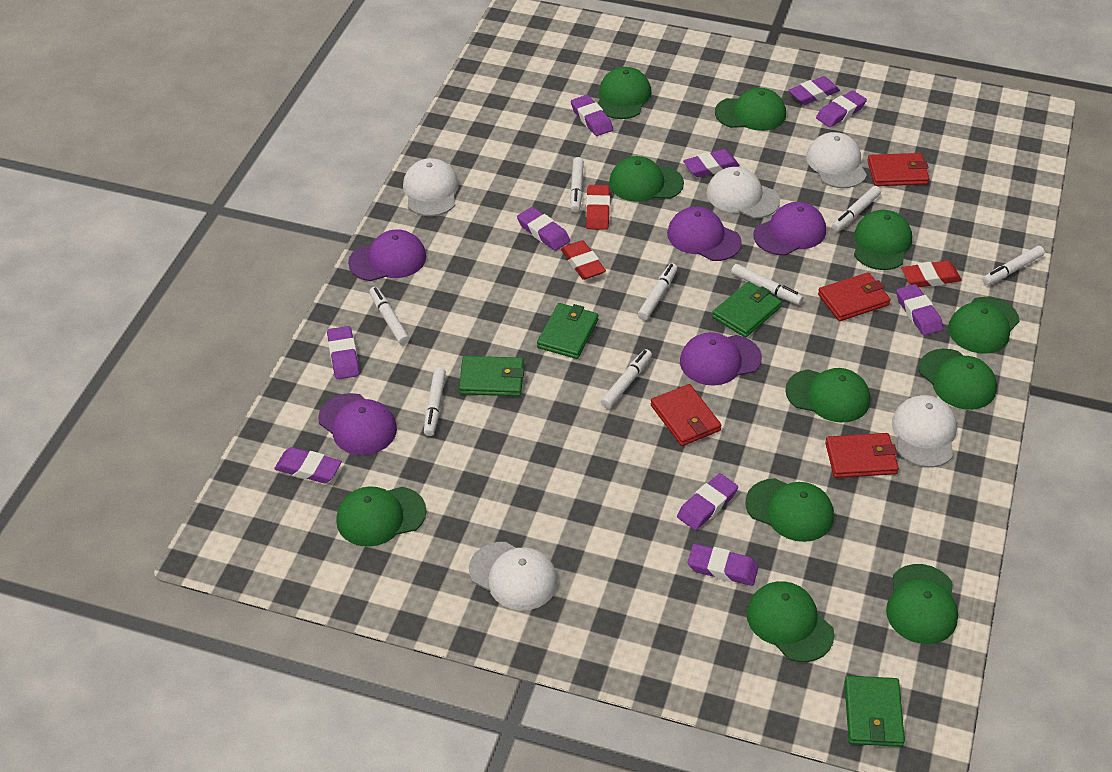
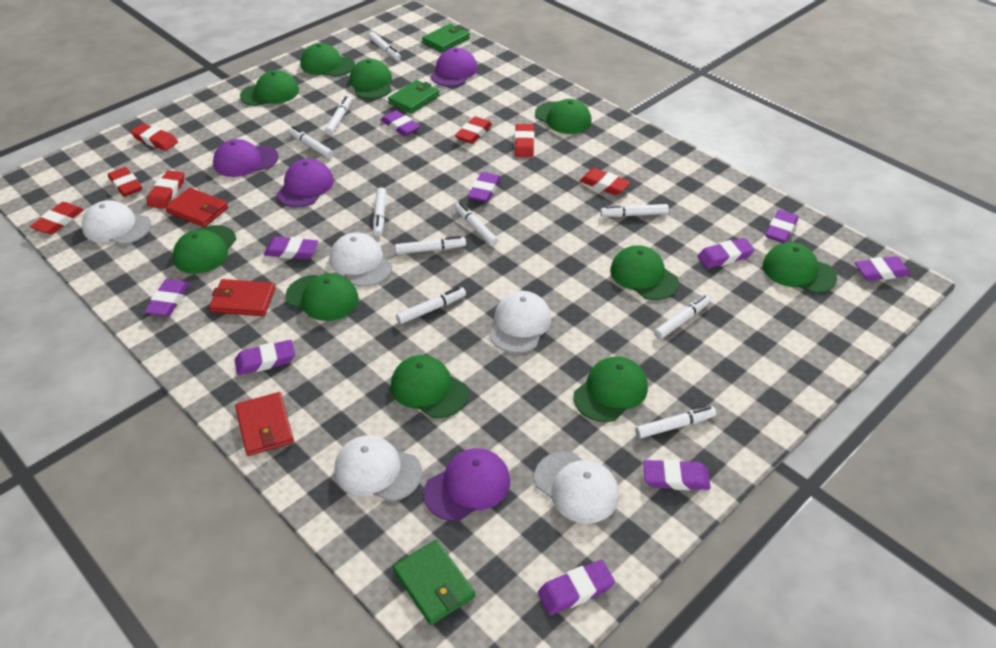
green cap: 11 -> 10
green wallet: 4 -> 3
purple cap: 5 -> 4
red eraser: 3 -> 7
red wallet: 4 -> 3
white marker: 8 -> 10

